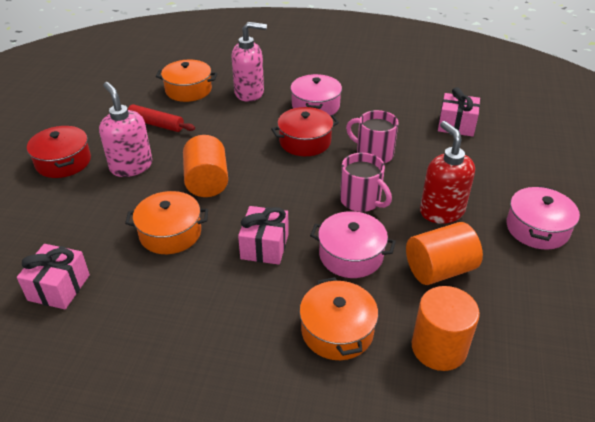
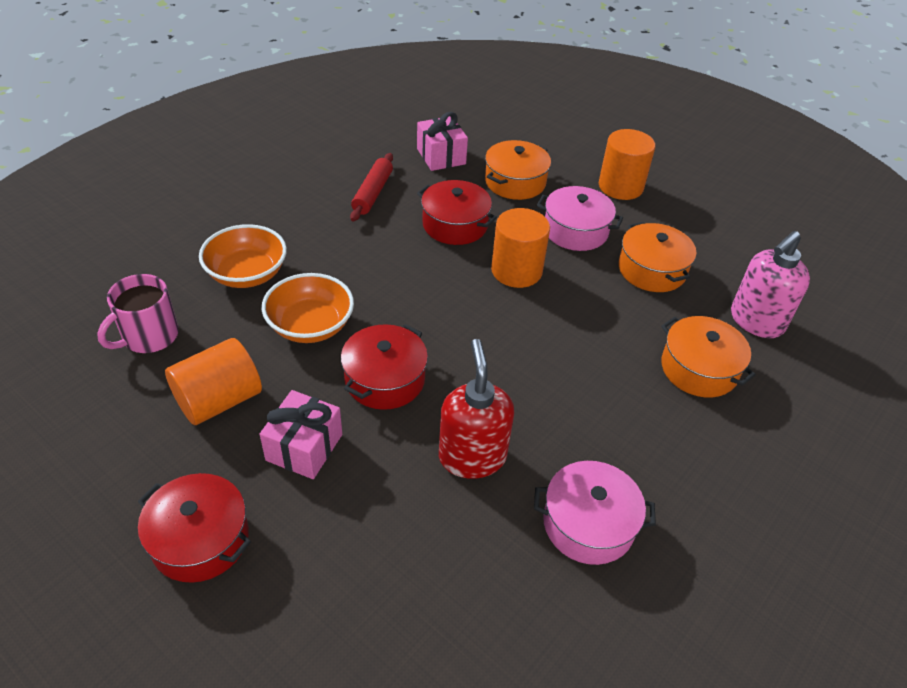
orange bowl: 0 -> 2
pink gift: 3 -> 2
pink mug: 2 -> 1
pink pot: 3 -> 2
pink soap dispenser: 2 -> 1
red pot: 2 -> 3

